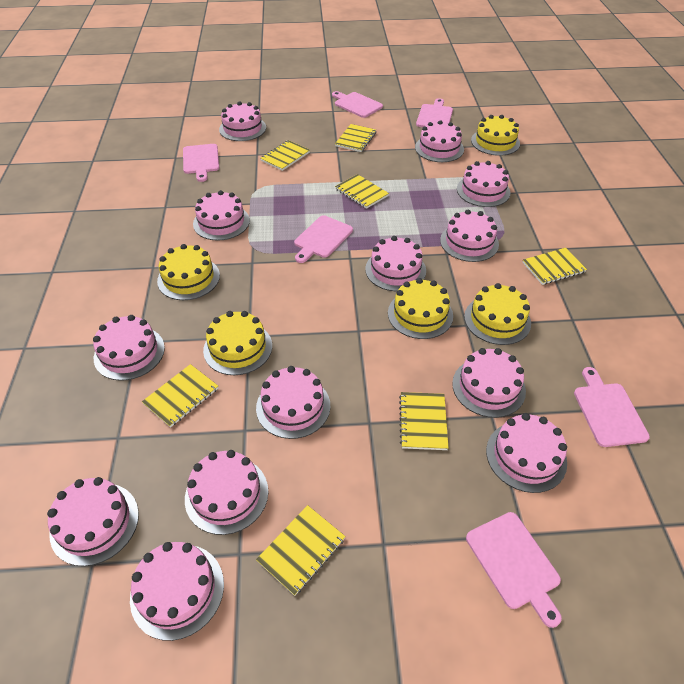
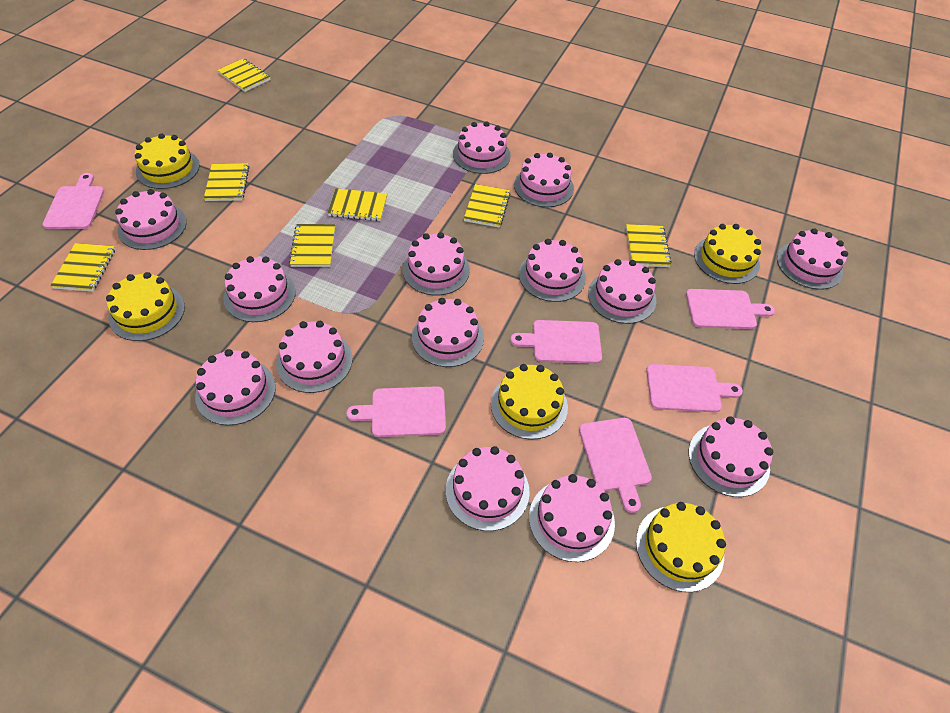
pink cake: 13 -> 14

